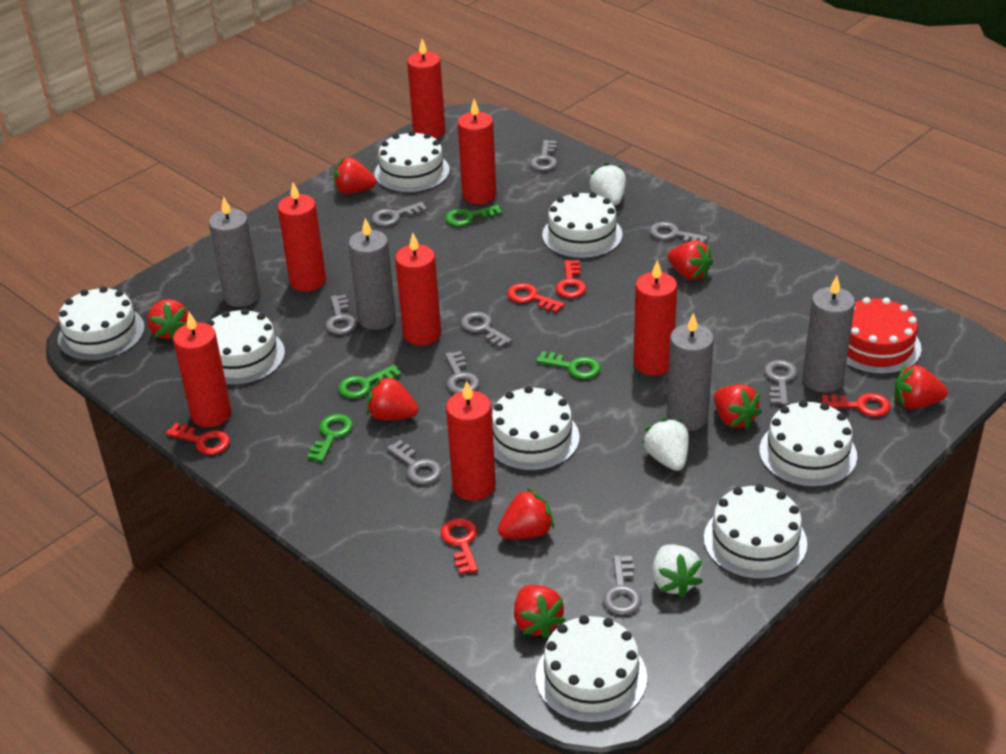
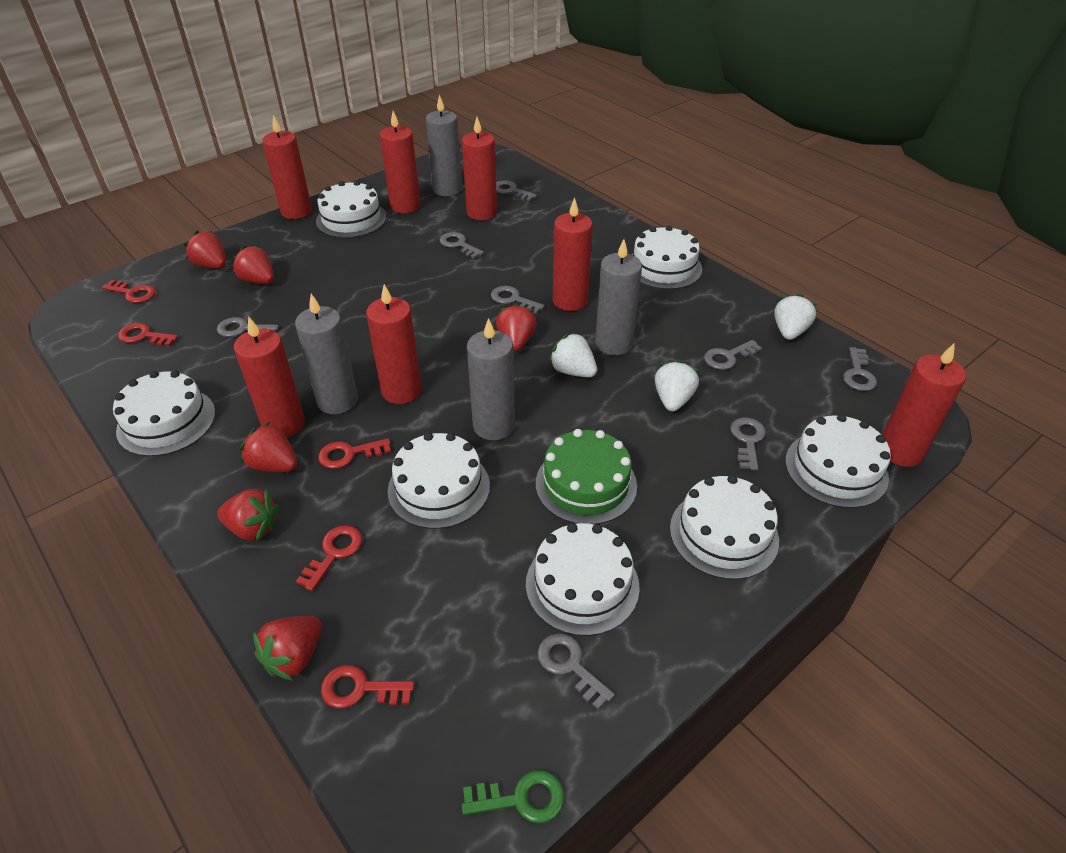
green cake: 0 -> 1
green key: 4 -> 1
grey key: 9 -> 8
red cake: 1 -> 0
red strawberry: 8 -> 6
white cake: 8 -> 7

